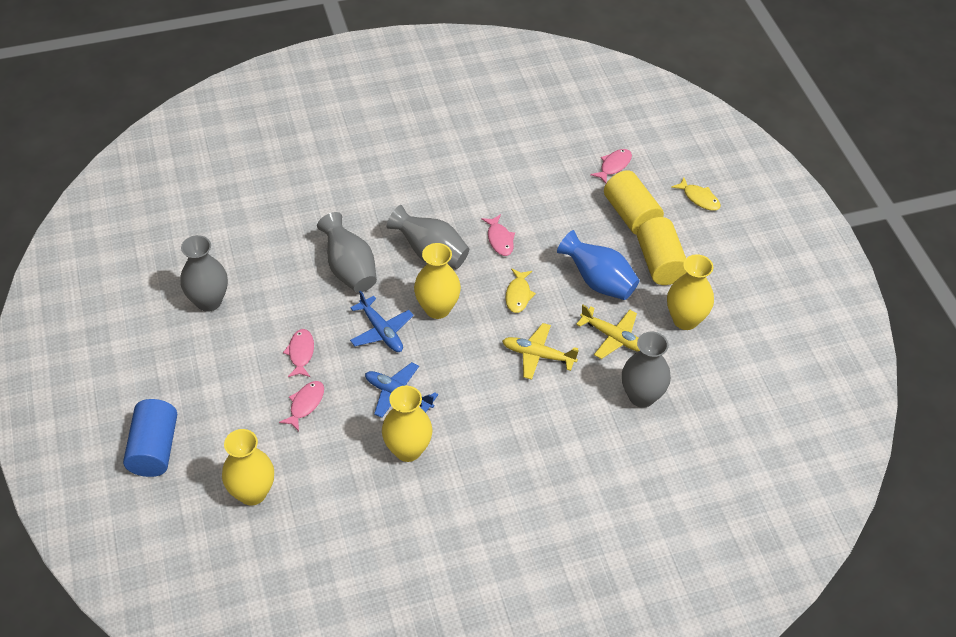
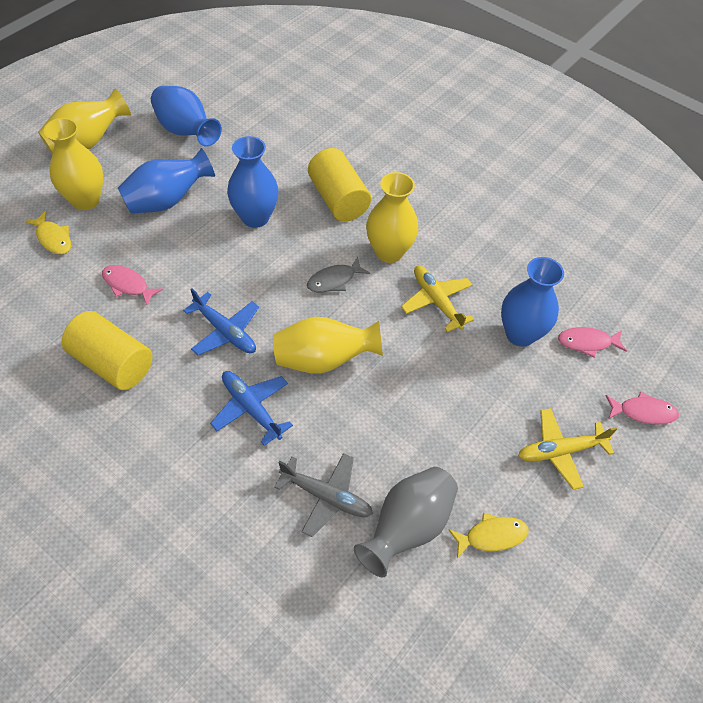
blue cylinder: 1 -> 0
blue vase: 1 -> 4
grey fish: 0 -> 1
grey plane: 0 -> 1
grey vase: 4 -> 1
pink fish: 4 -> 3

